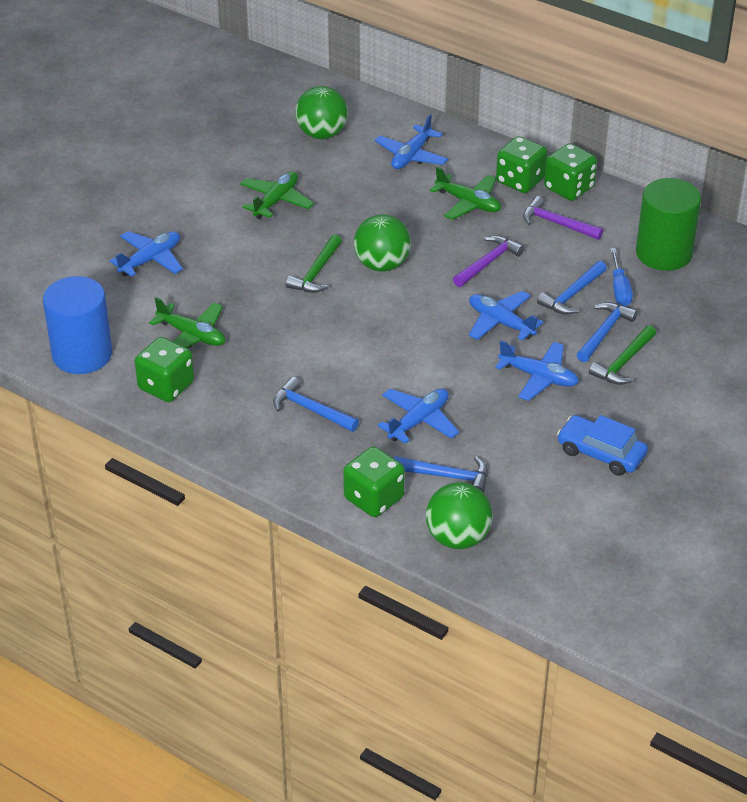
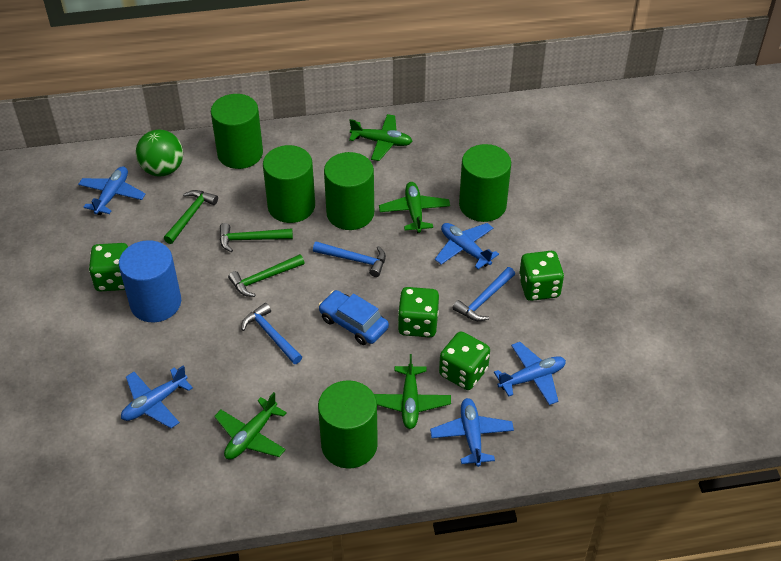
blue hammer: 4 -> 3
blue screwdriver: 1 -> 0
green ball: 3 -> 1
green cylinder: 1 -> 5
green hammer: 2 -> 3
green plane: 3 -> 4
purple hammer: 2 -> 0

